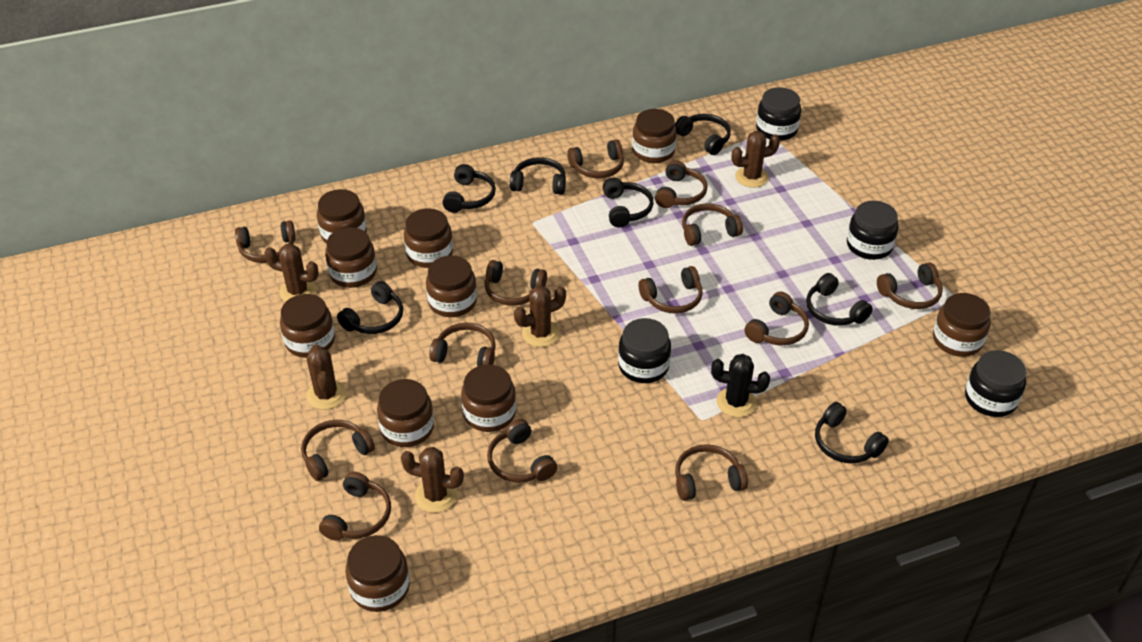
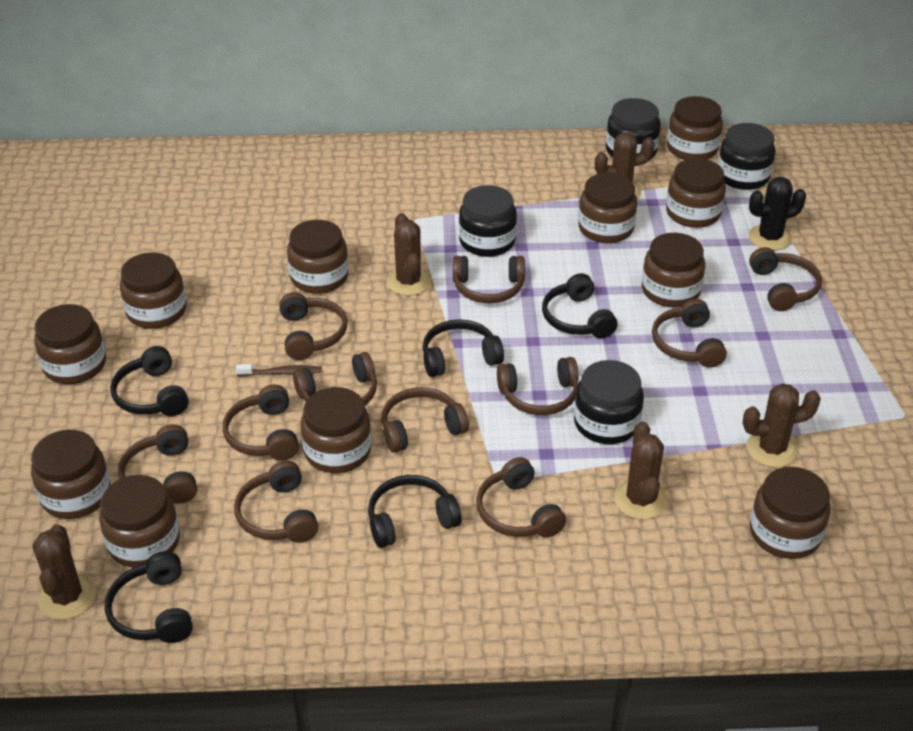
black headphones: 7 -> 5
brown headphones: 13 -> 11
brown jar: 10 -> 11
brown toothbrush: 0 -> 1

